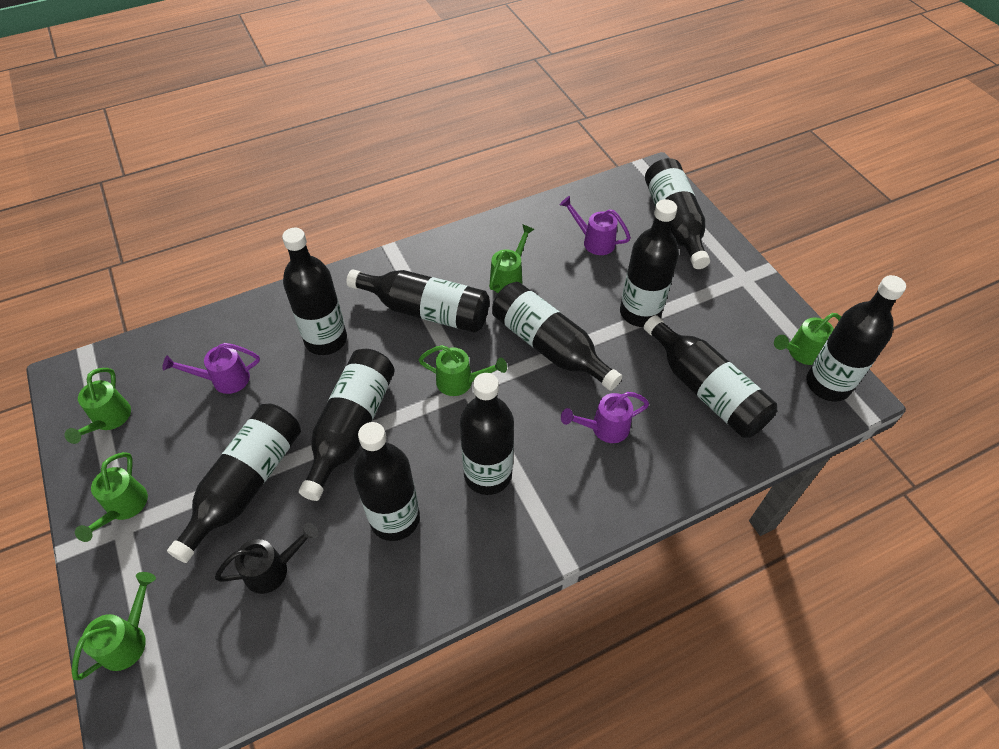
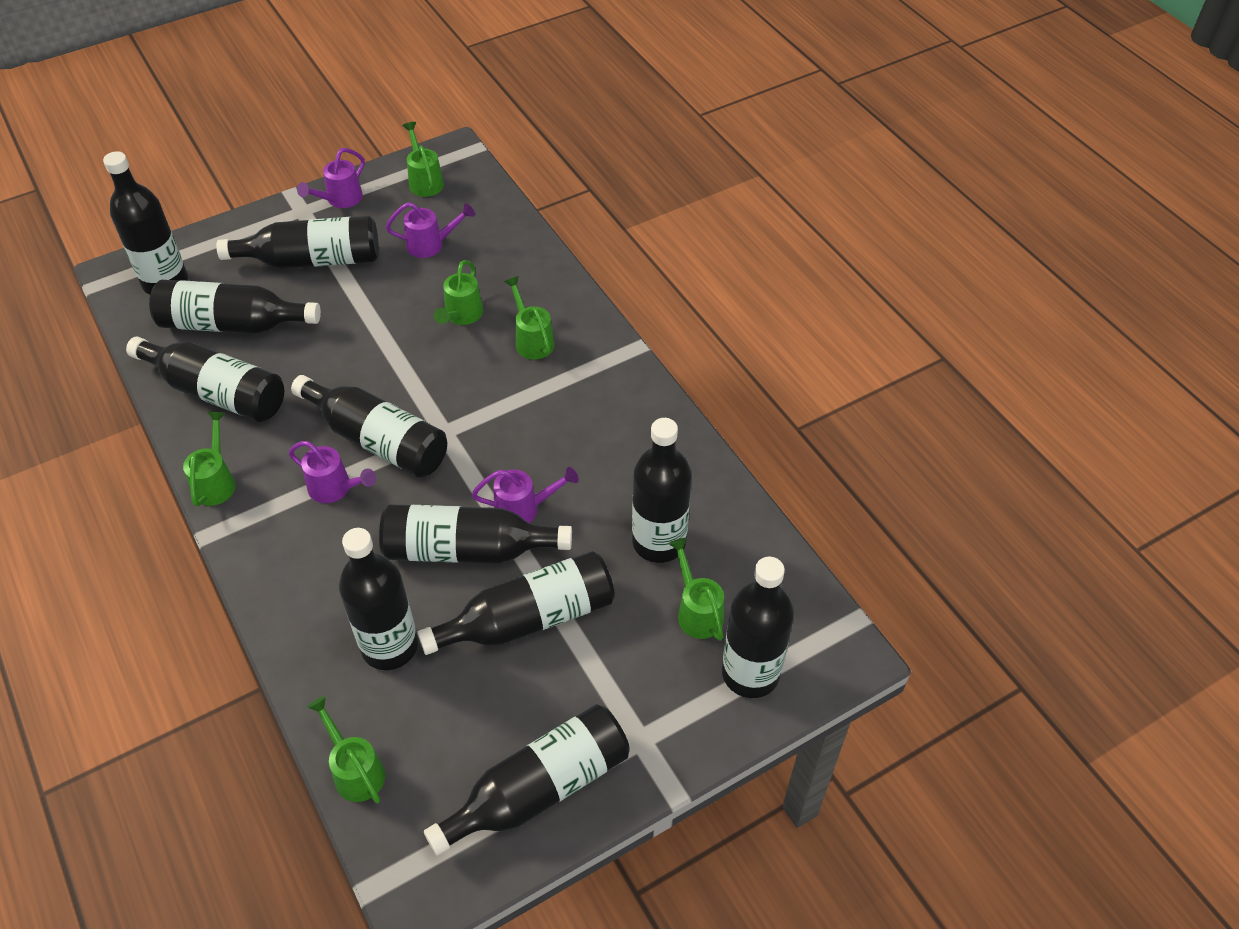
black watering can: 1 -> 0
purple watering can: 3 -> 4

